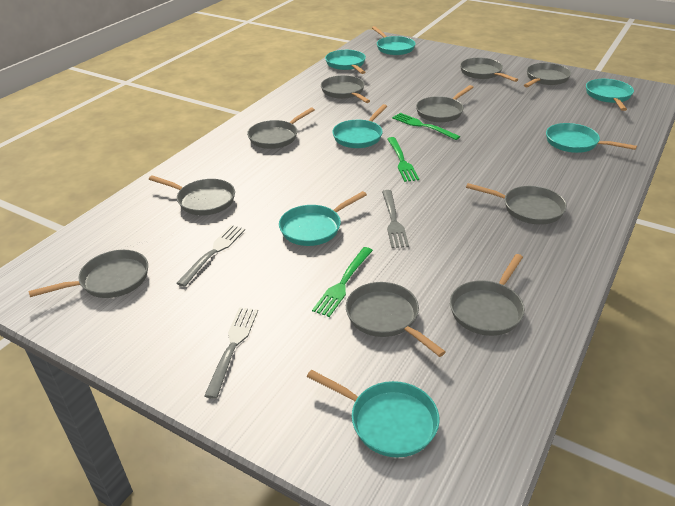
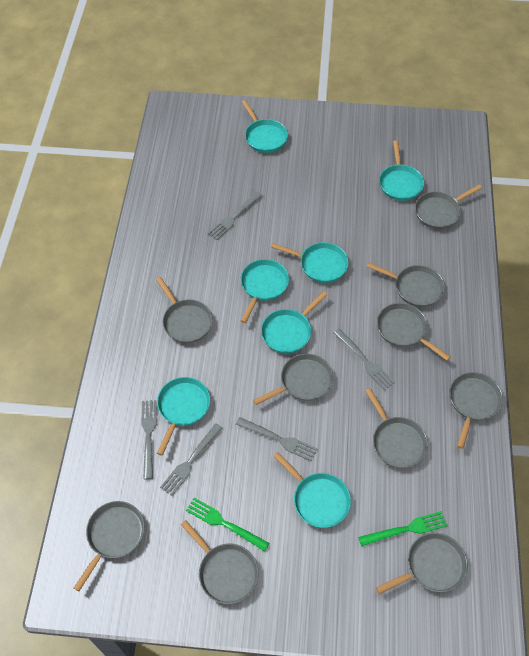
green fork: 3 -> 2
grey fork: 3 -> 5

